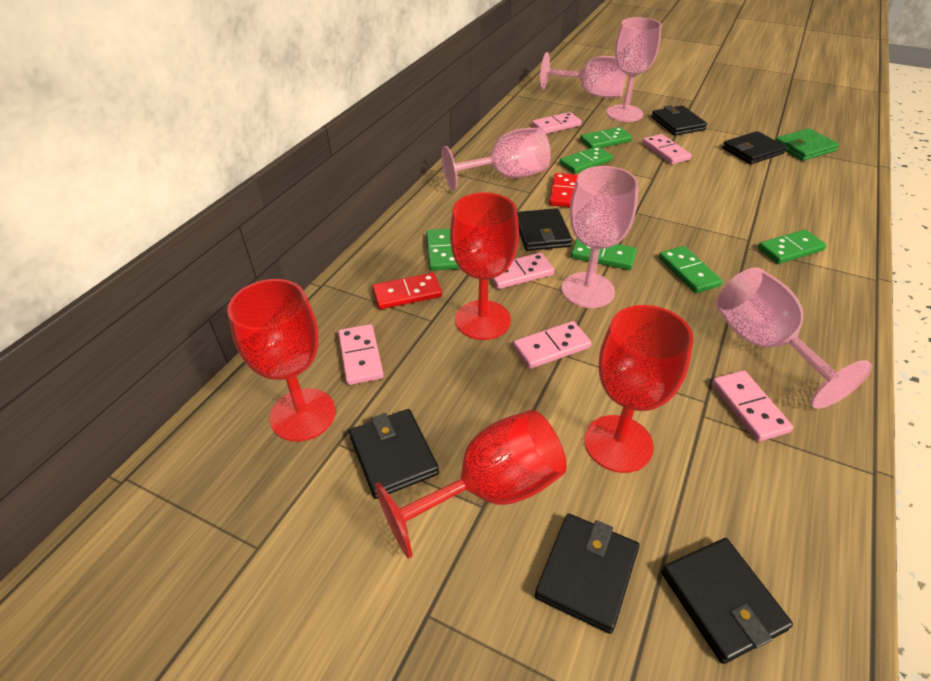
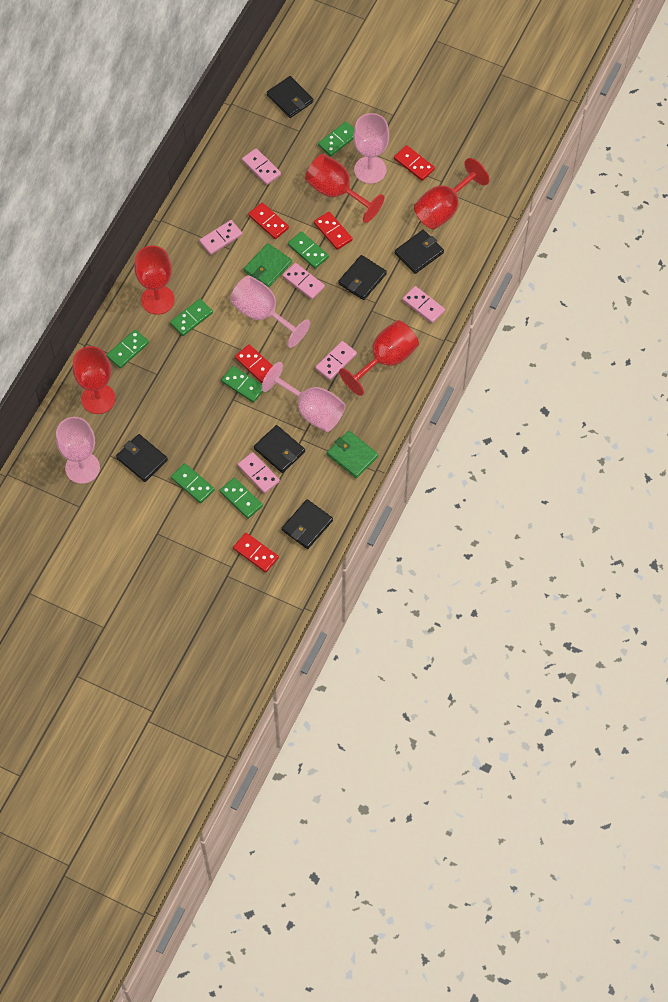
green domino: 6 -> 7
green wallet: 1 -> 2
pink goblet: 5 -> 4
red domino: 2 -> 5
red goblet: 4 -> 5

